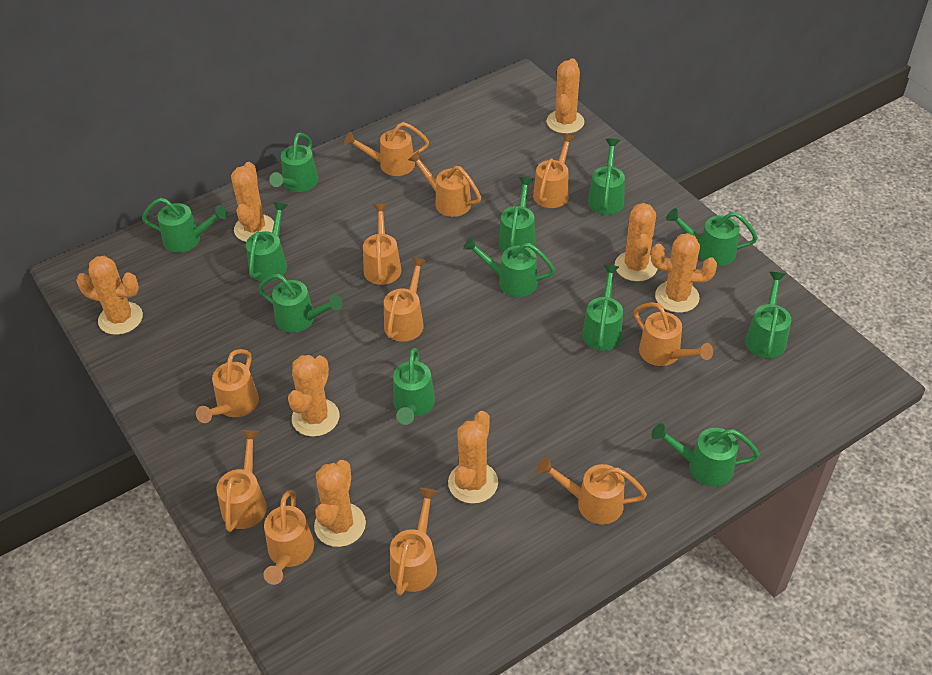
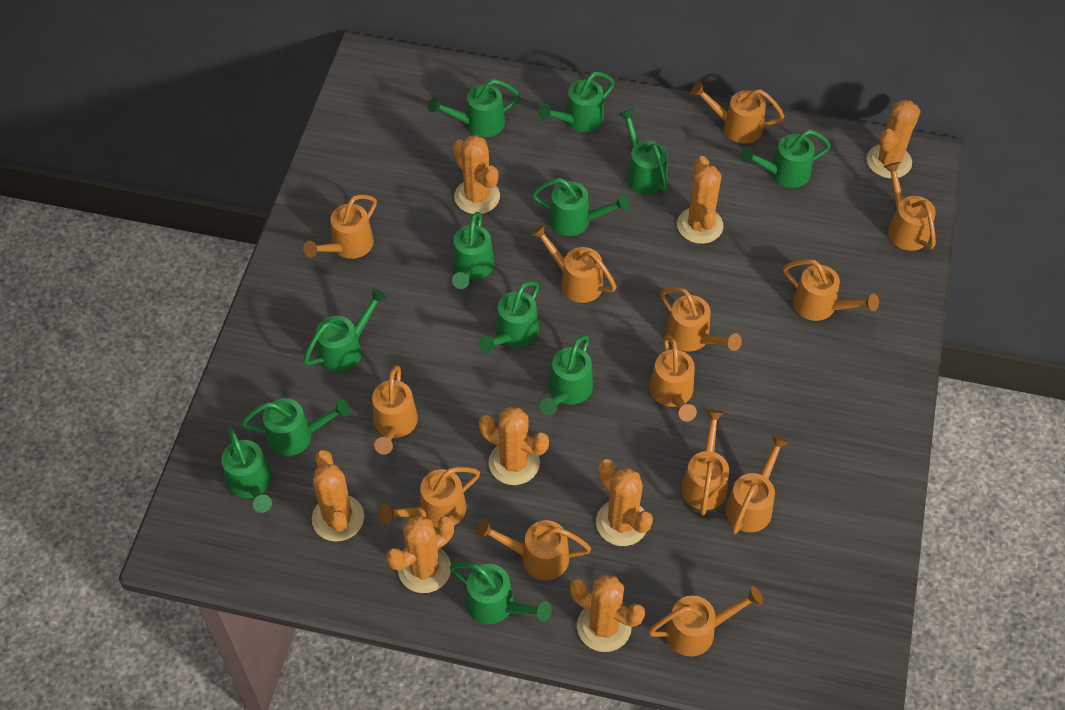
orange watering can: 11 -> 13

